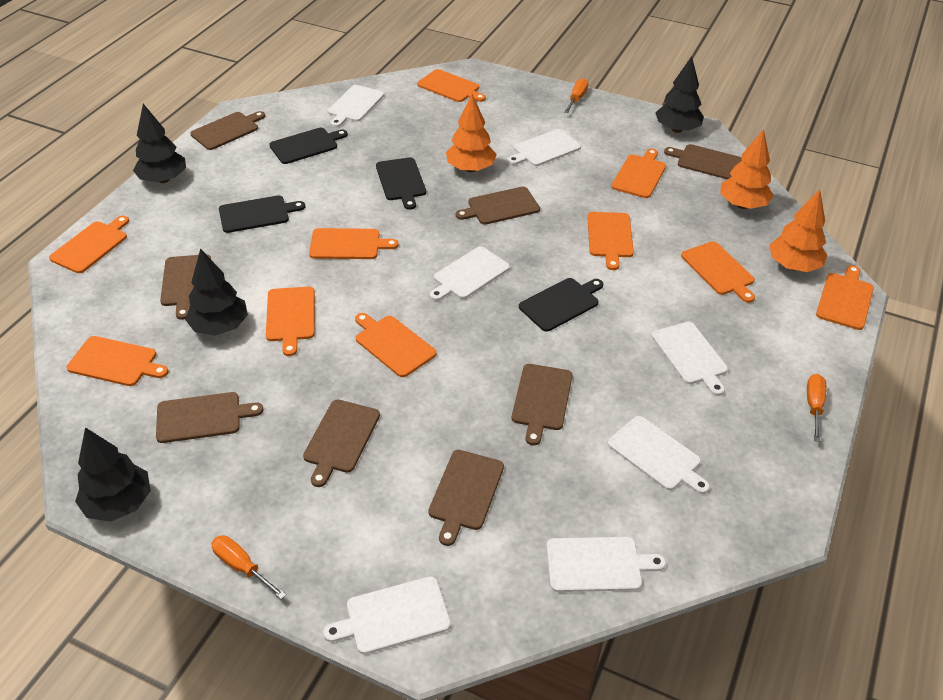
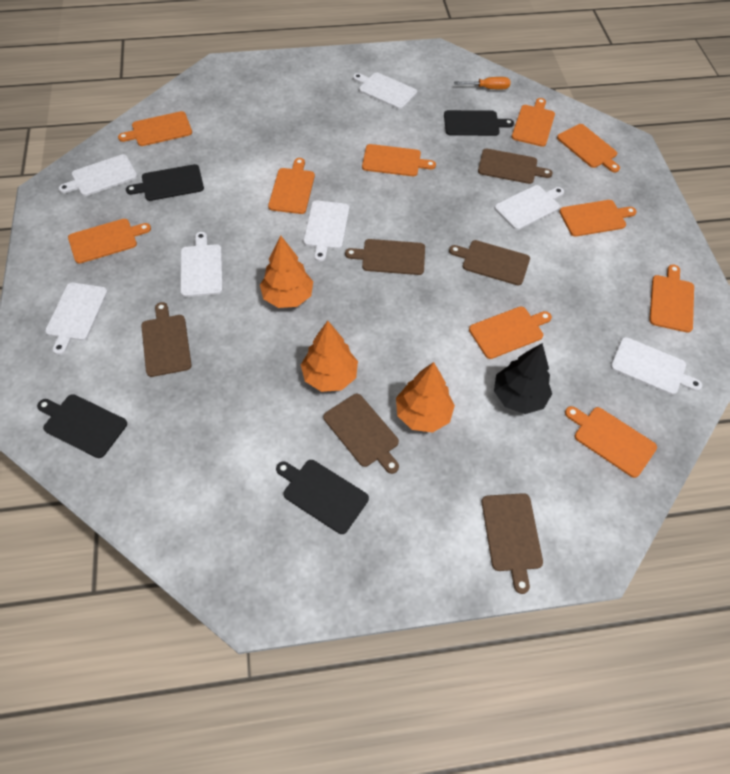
black tree: 4 -> 1
brown cutting board: 8 -> 6
orange screwdriver: 3 -> 1

